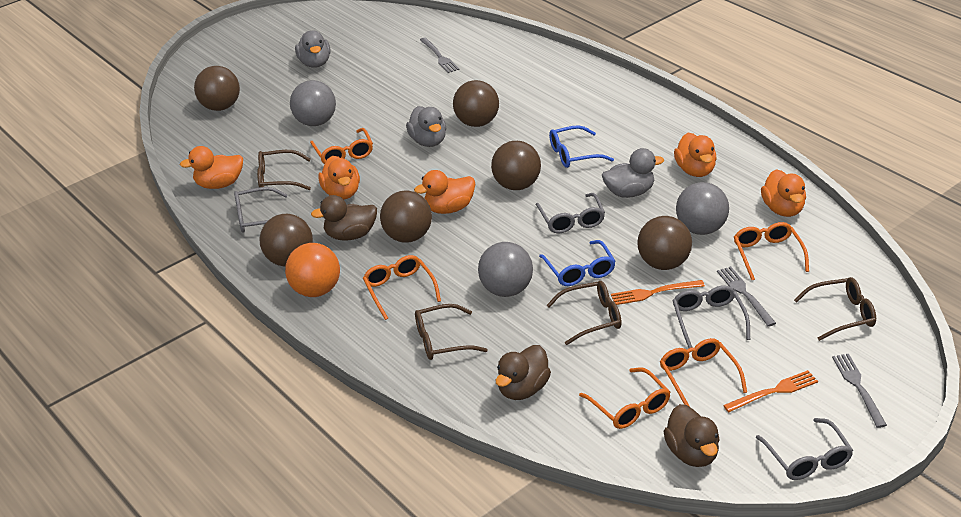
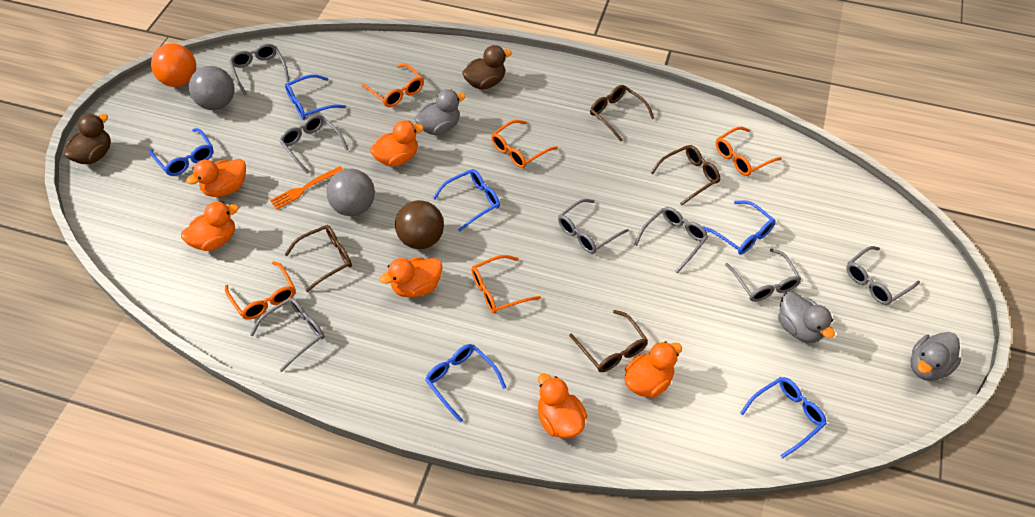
blue glasses: 2 -> 6
brown ball: 6 -> 1
brown duck: 3 -> 2
grey ball: 3 -> 2
grey fork: 3 -> 0
grey glasses: 4 -> 7
orange duck: 5 -> 6
orange fork: 2 -> 1

